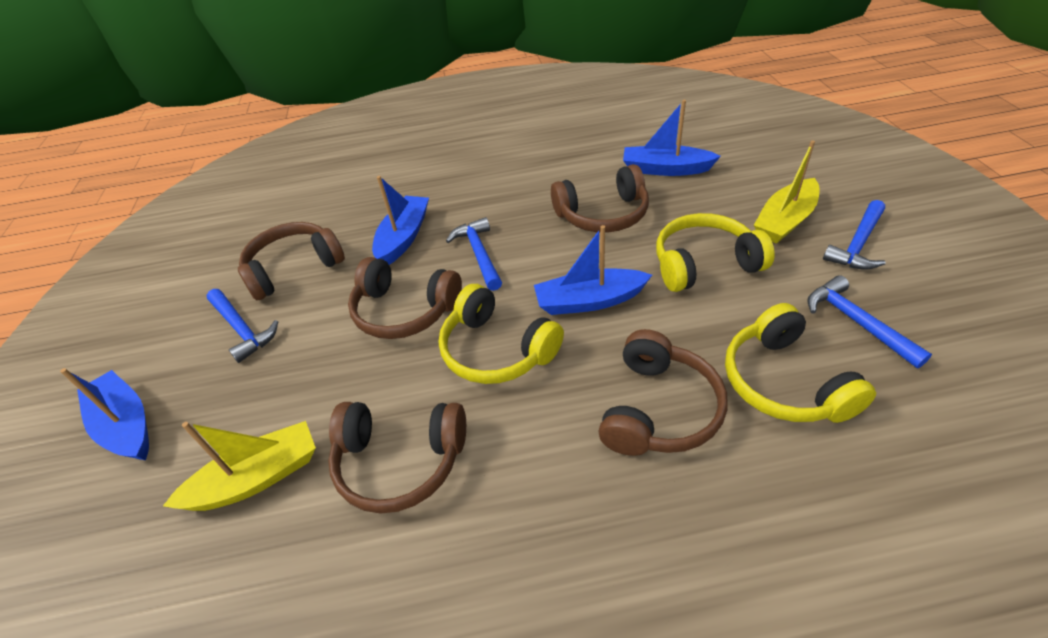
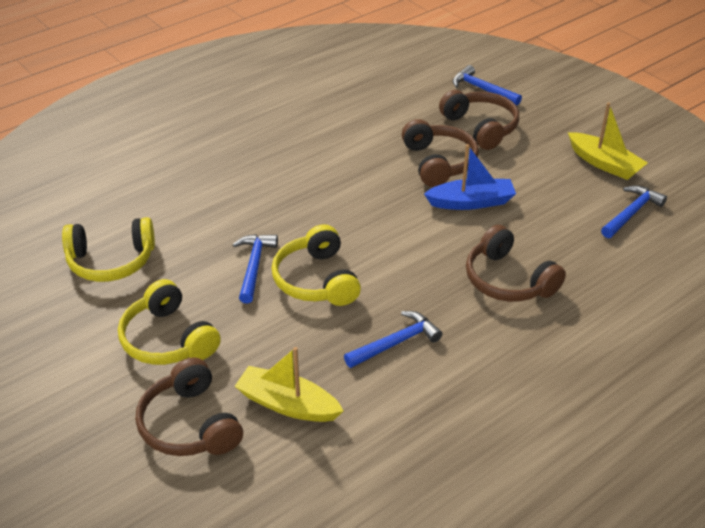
blue boat: 4 -> 1
brown headphones: 5 -> 4

